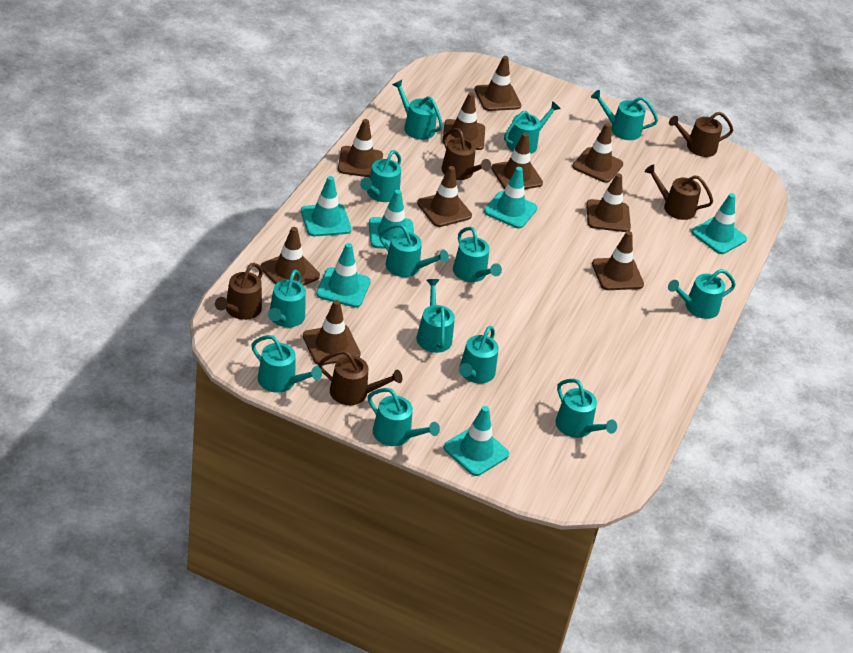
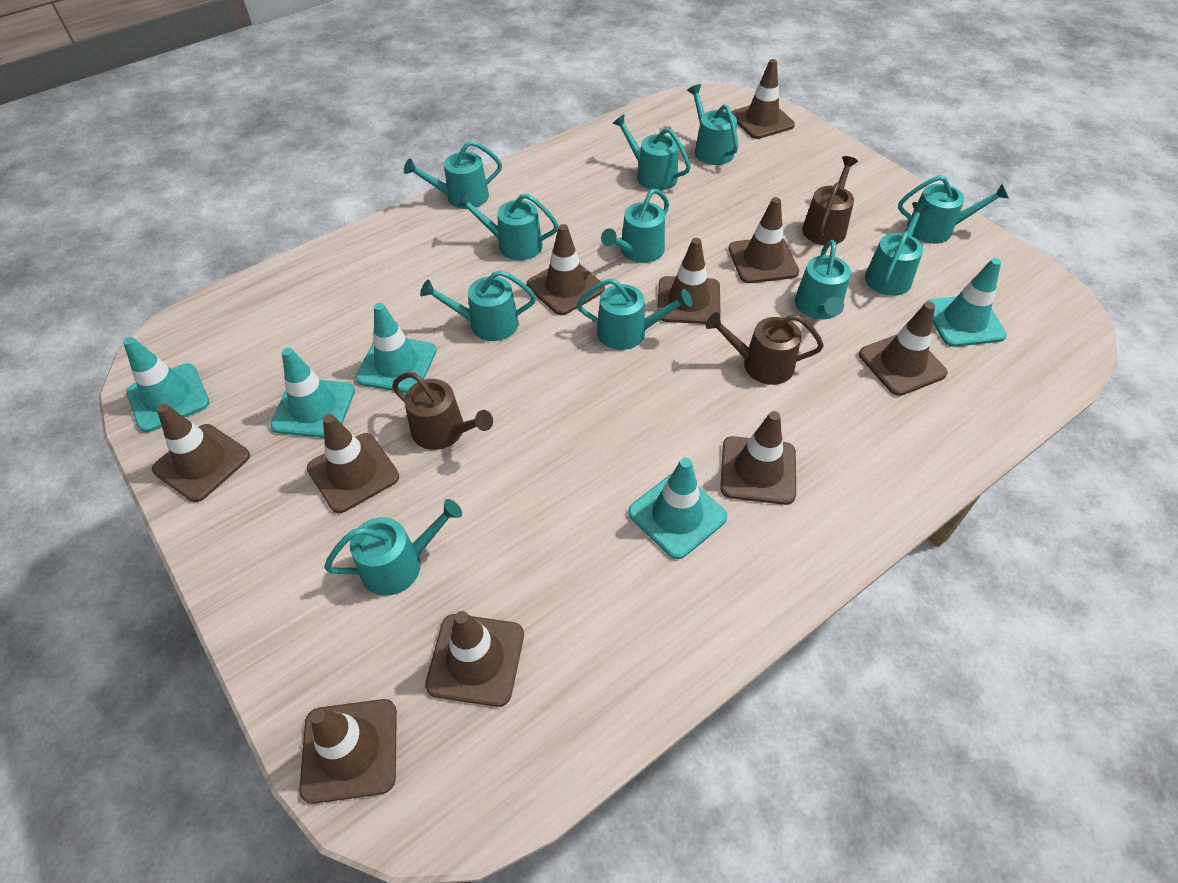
brown watering can: 5 -> 3
turquoise traffic cone: 6 -> 5
turquoise watering can: 13 -> 11

